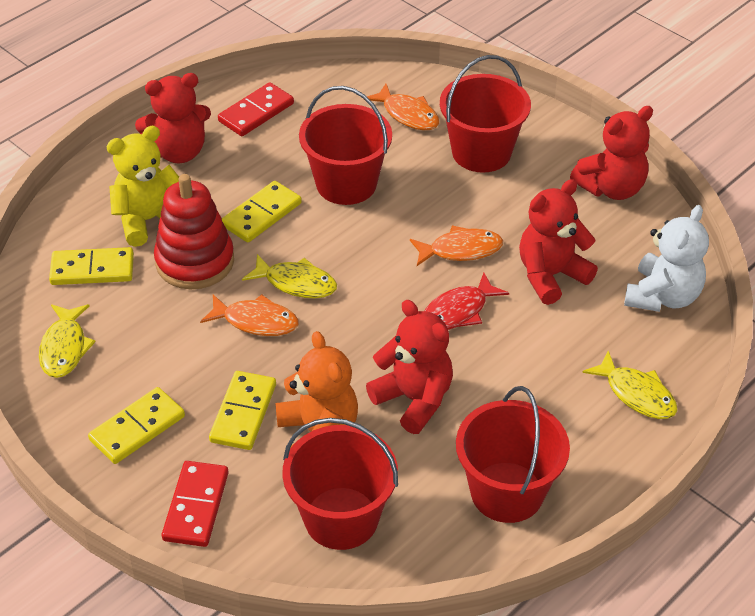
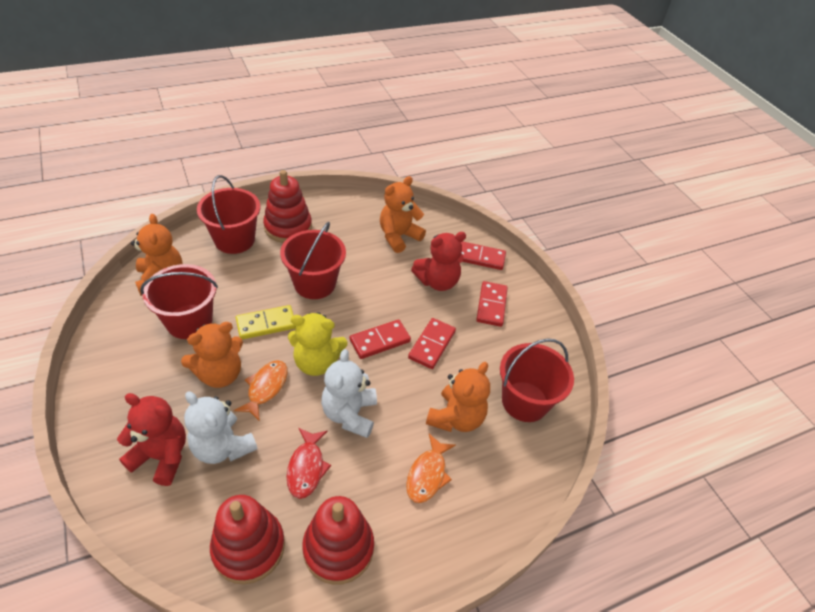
orange fish: 3 -> 2
orange teddy bear: 1 -> 4
red domino: 2 -> 4
red stacking toy: 1 -> 3
red teddy bear: 4 -> 2
white teddy bear: 1 -> 2
yellow domino: 4 -> 1
yellow fish: 3 -> 0

